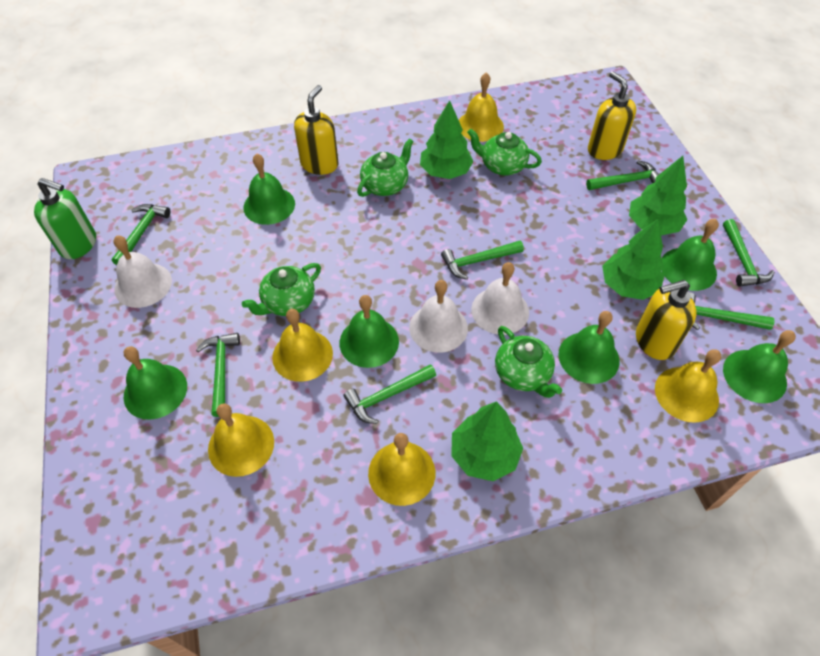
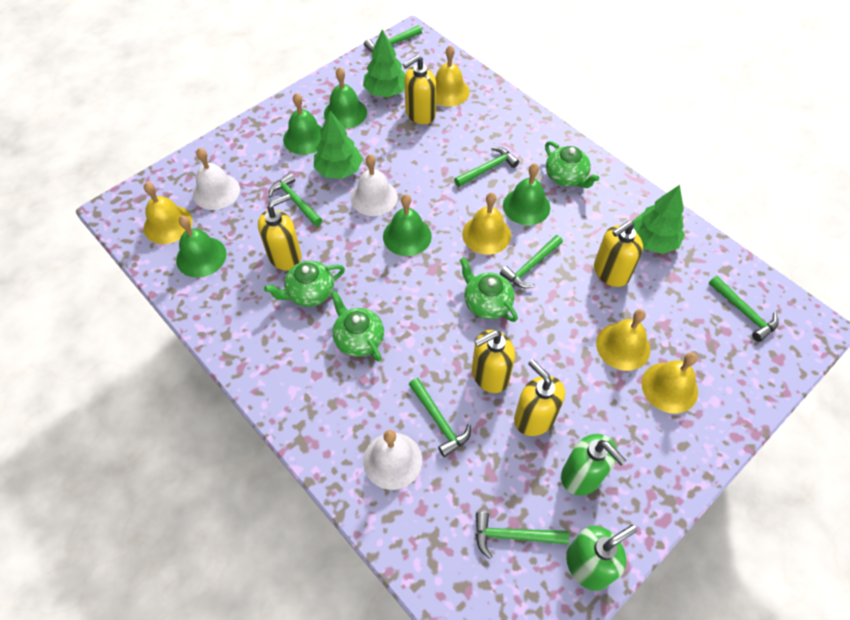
green bell: 6 -> 5
green soap dispenser: 1 -> 2
green tree: 4 -> 3
yellow soap dispenser: 3 -> 5

